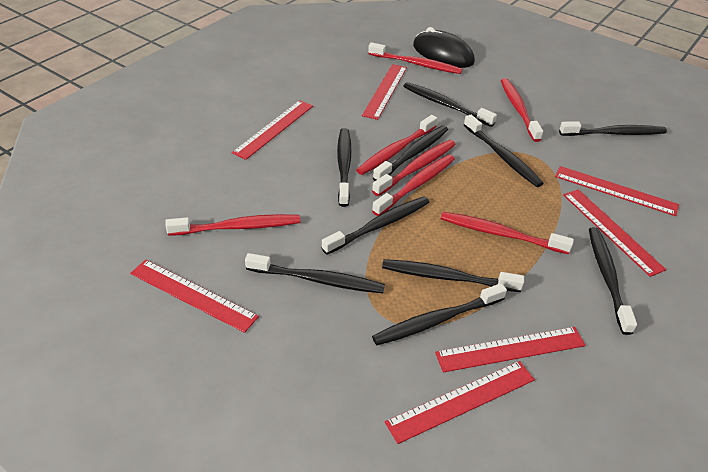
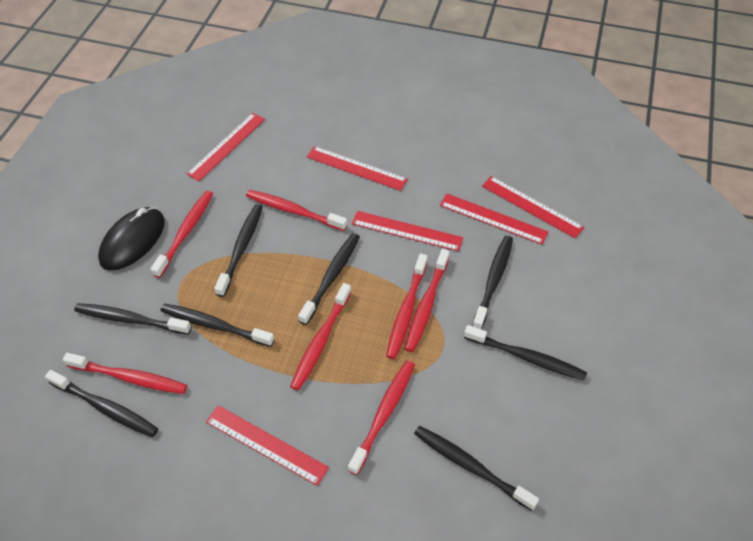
black toothbrush: 10 -> 8
red ruler: 7 -> 6

